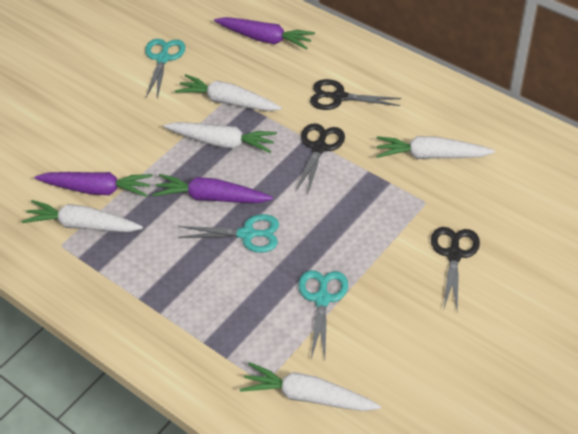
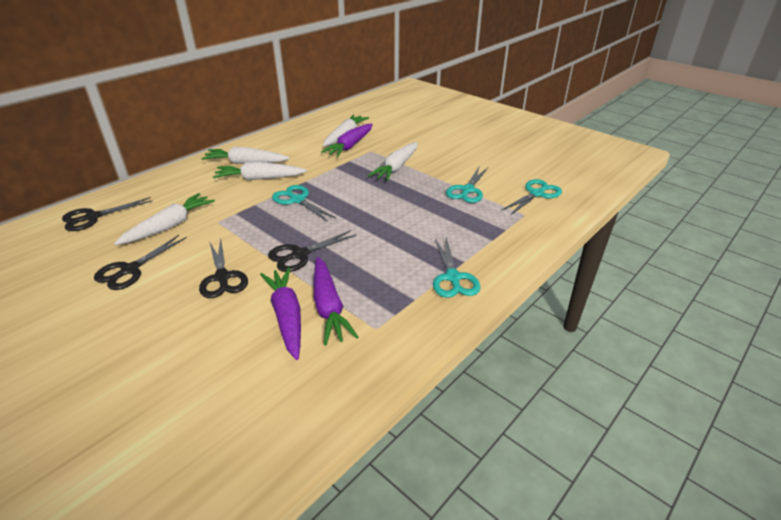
black scissors: 3 -> 4
turquoise scissors: 3 -> 4

